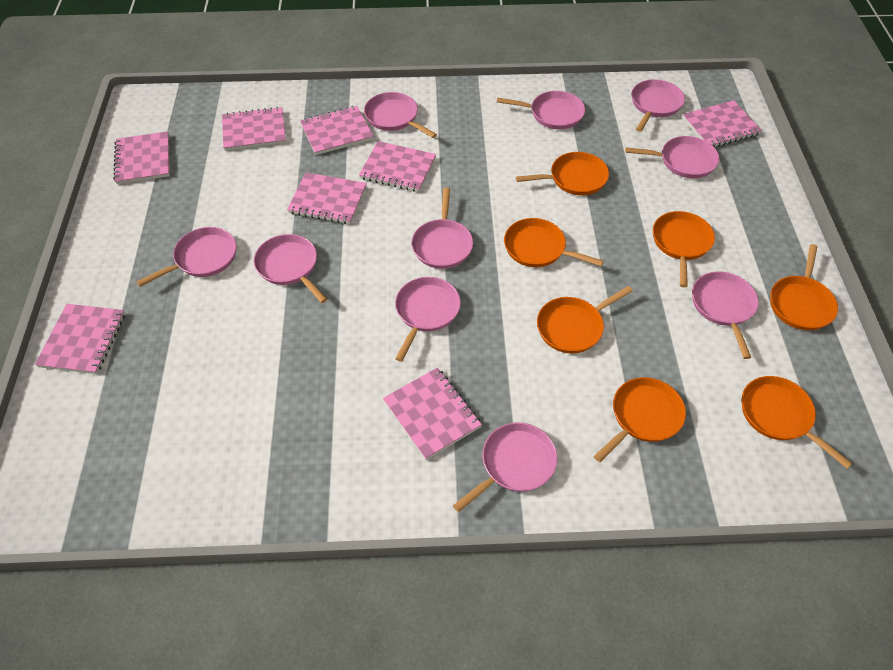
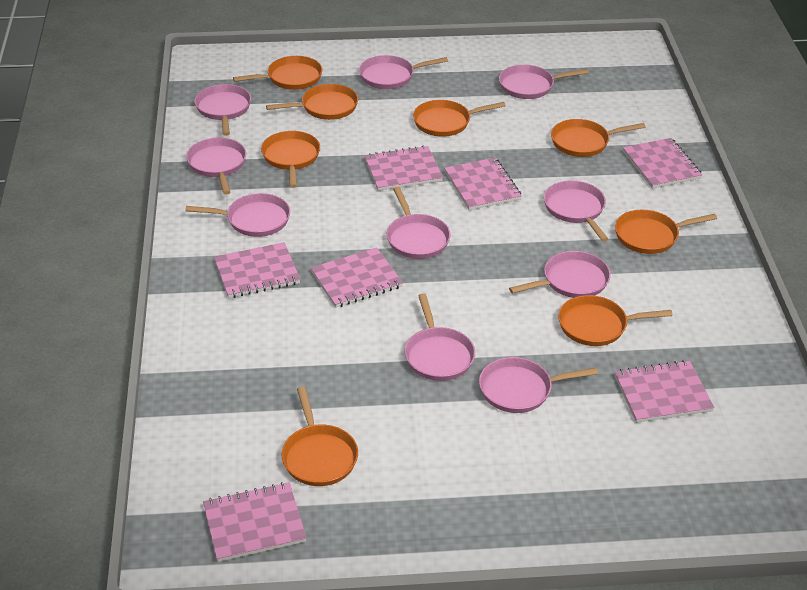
orange pan: 7 -> 8
pink notebook: 8 -> 7

